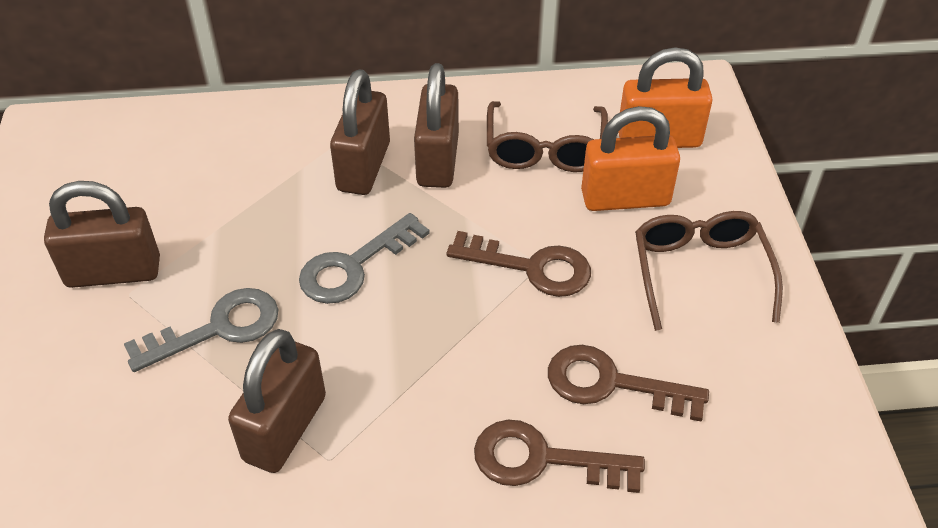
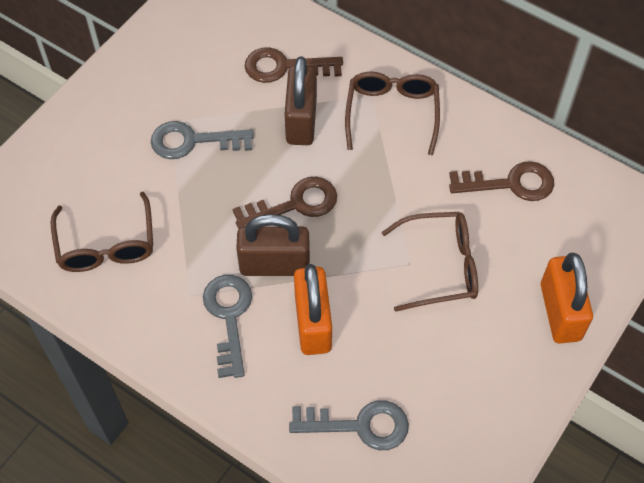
brown glasses: 2 -> 3
brown padlock: 4 -> 2
grey key: 2 -> 3

